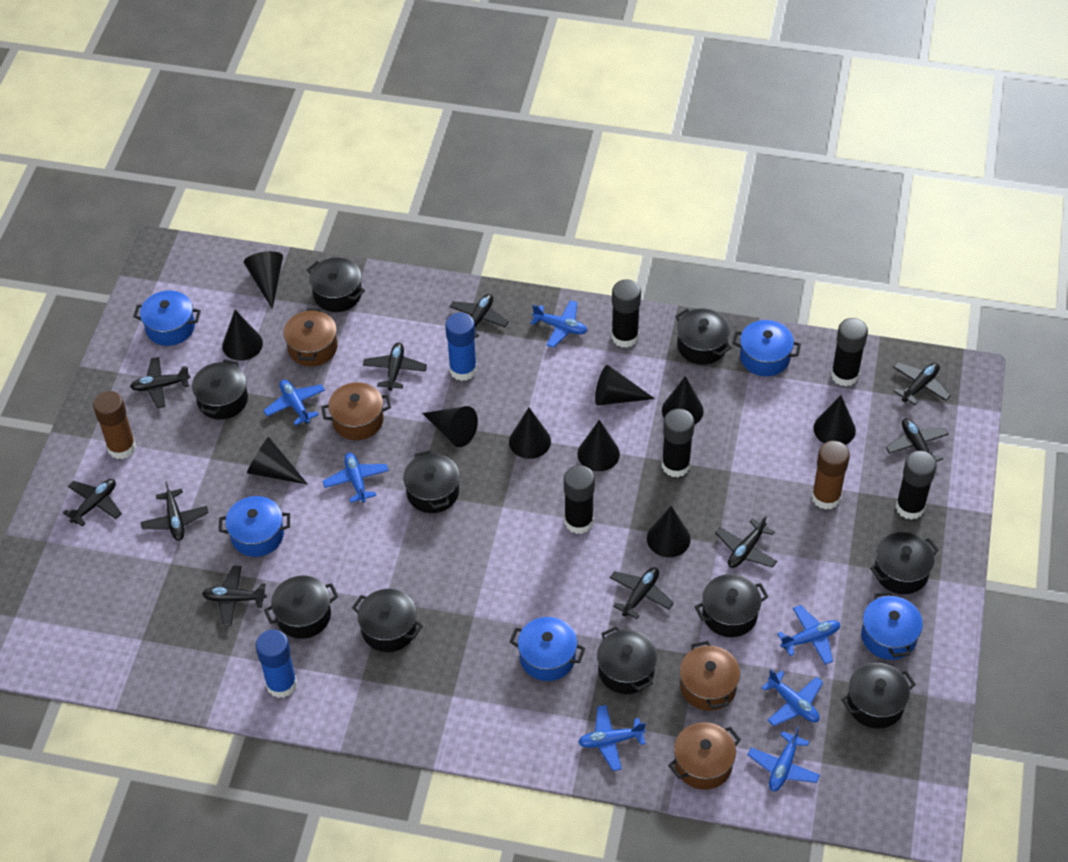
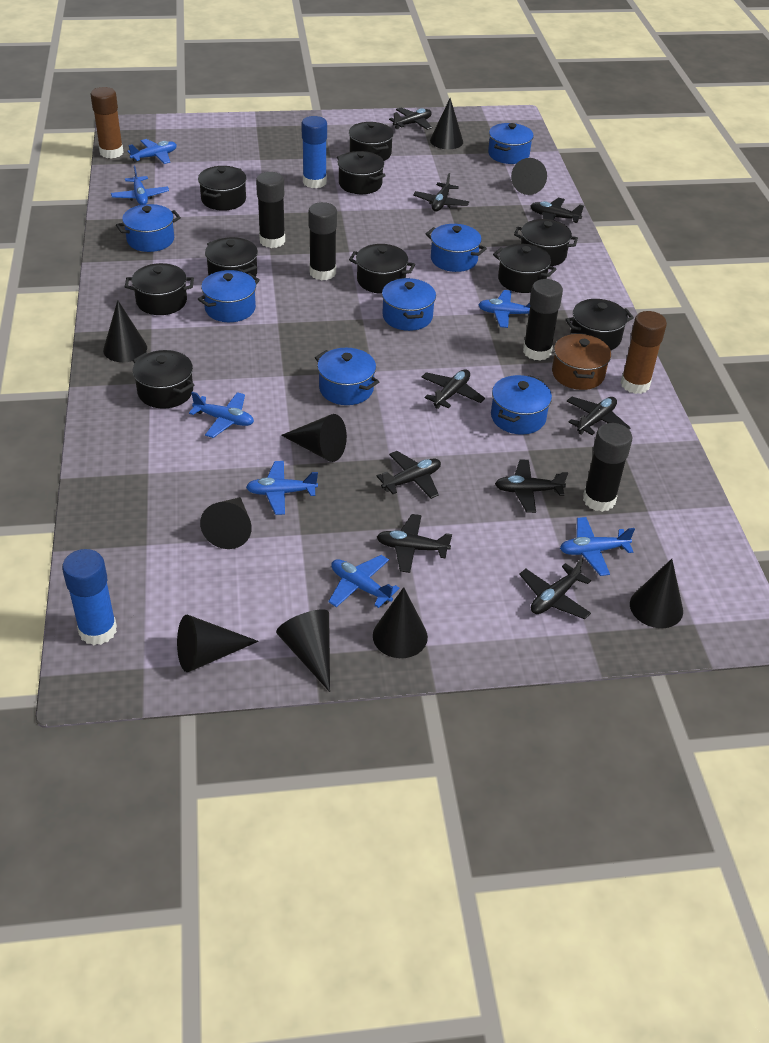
black cone: 10 -> 9
black glue stick: 5 -> 4
black plane: 10 -> 9
blue pot: 5 -> 7
brown pot: 4 -> 1

